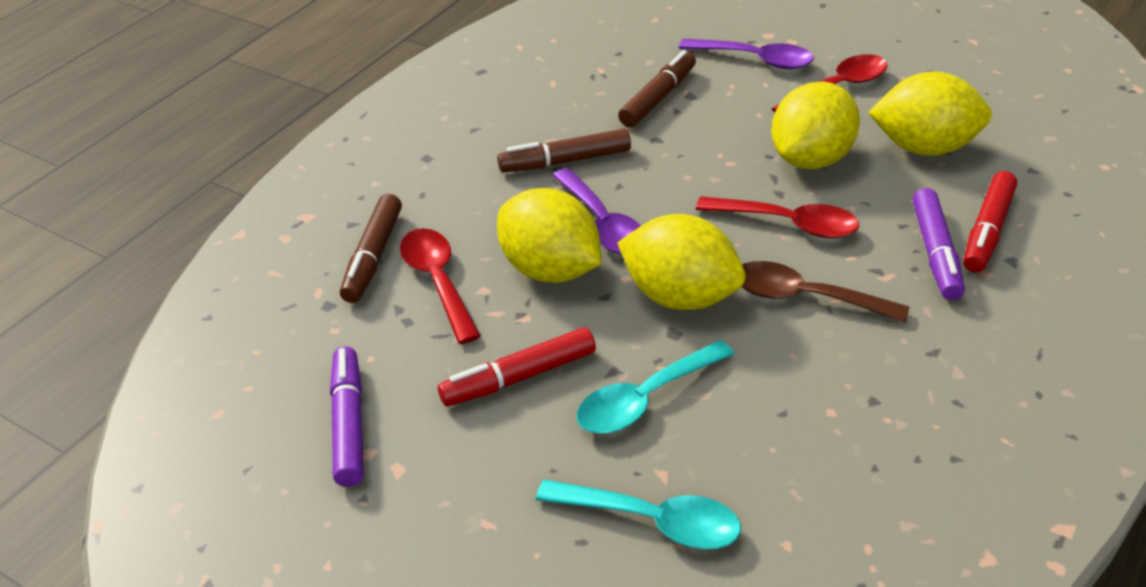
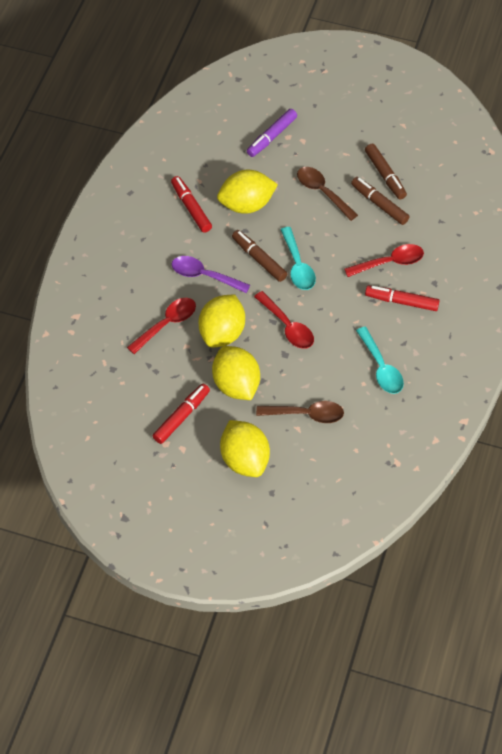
brown spoon: 1 -> 2
purple marker: 2 -> 1
purple spoon: 2 -> 1
red marker: 2 -> 3

